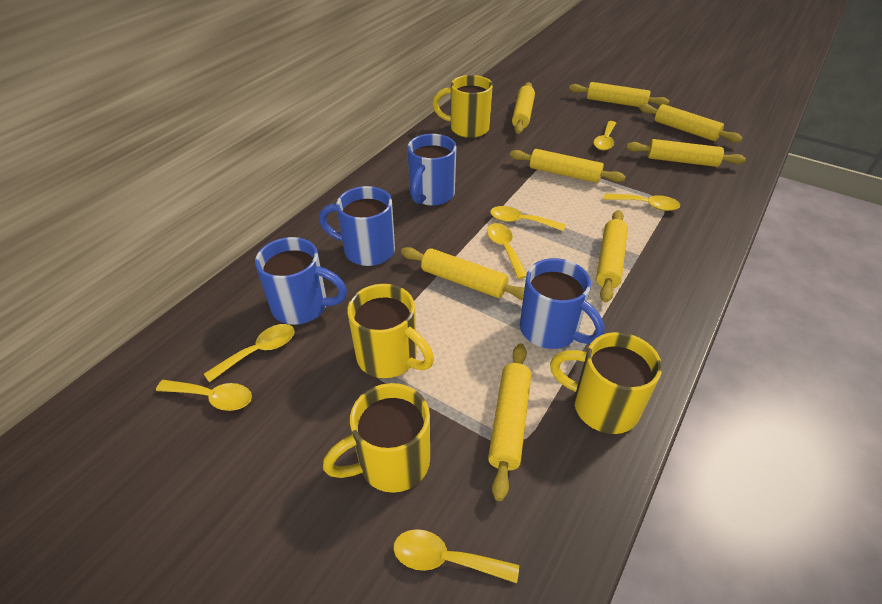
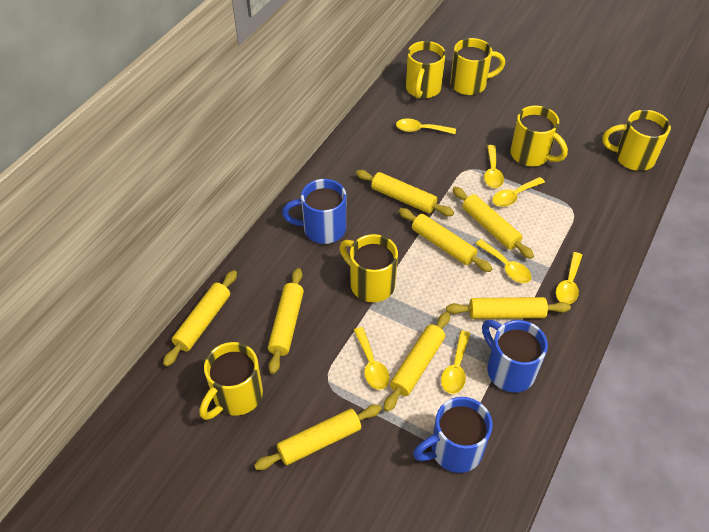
blue mug: 4 -> 3
yellow mug: 4 -> 6

